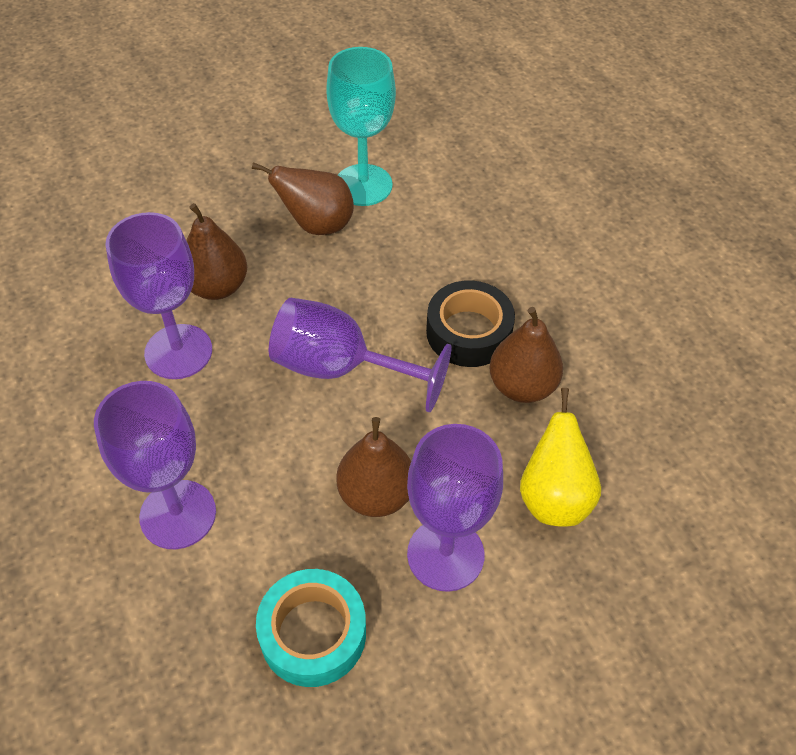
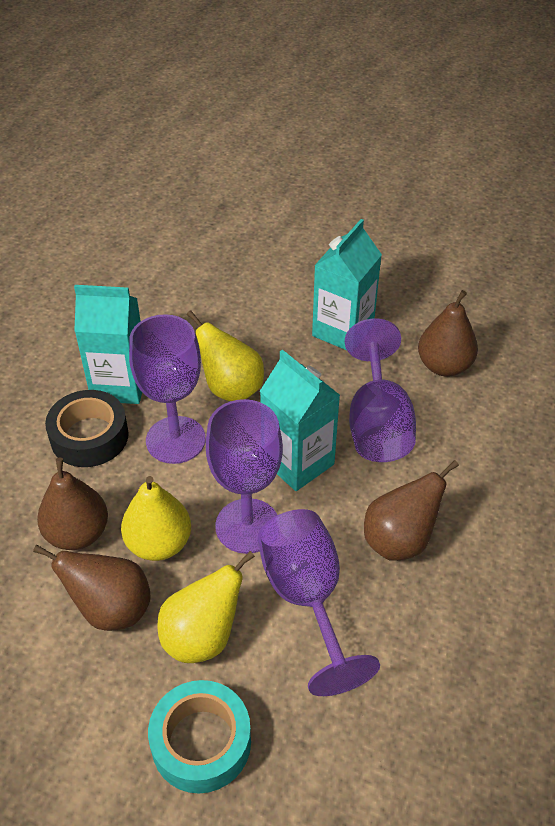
turquoise carton: 0 -> 3
turquoise goblet: 1 -> 0
yellow pear: 1 -> 3

